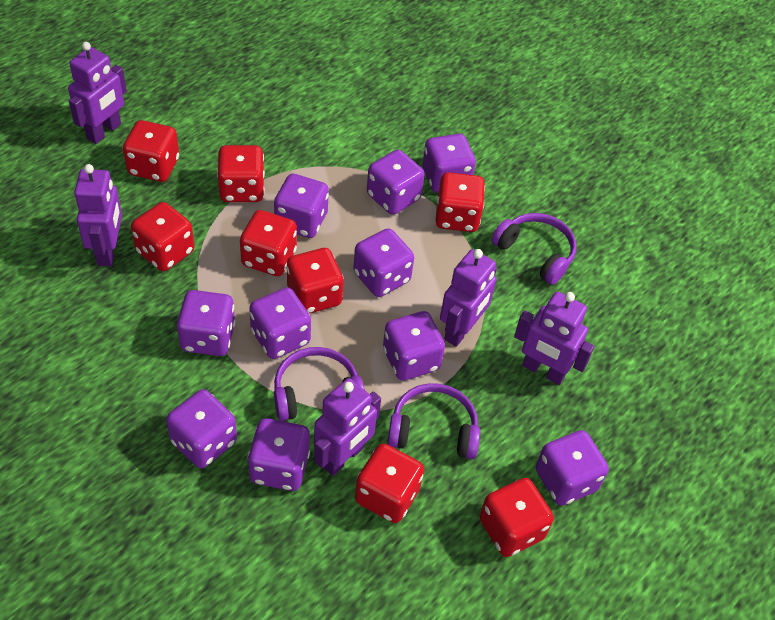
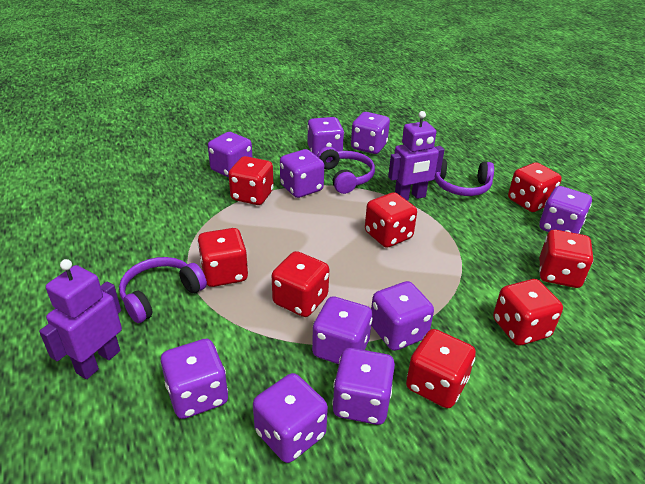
purple robot: 5 -> 2

